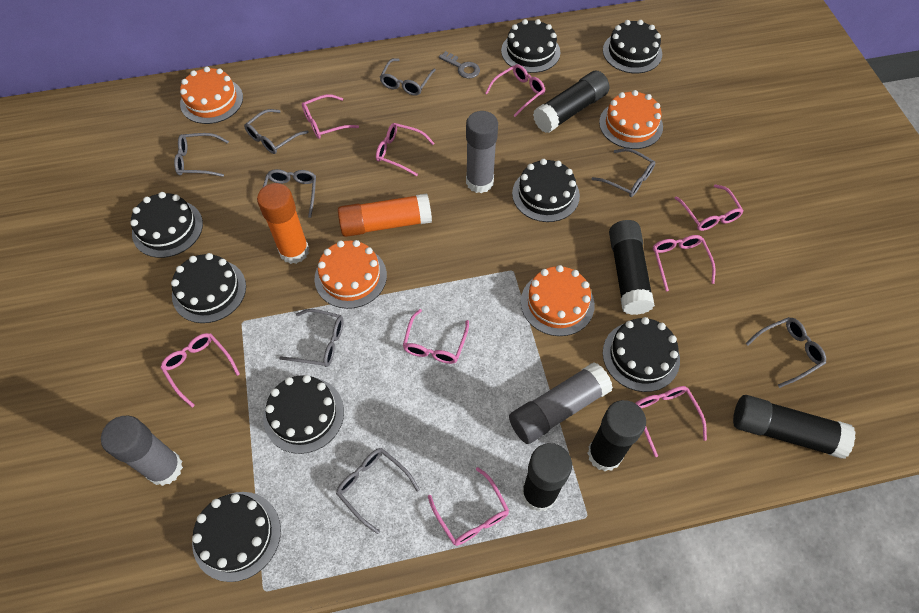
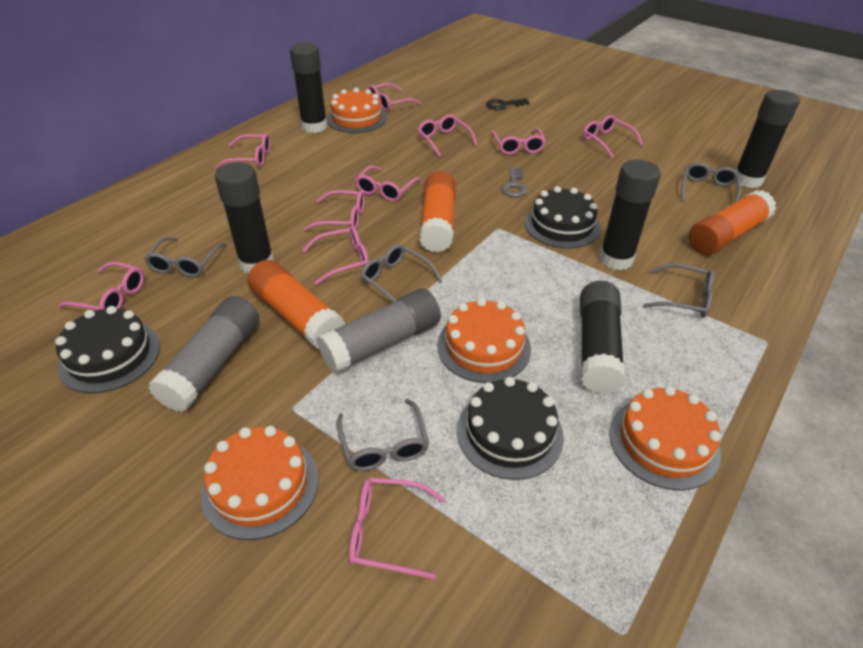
black cake: 8 -> 3
black key: 0 -> 1
grey glasses: 8 -> 5
grey glue stick: 3 -> 2
orange glue stick: 2 -> 3
pink glasses: 9 -> 10

